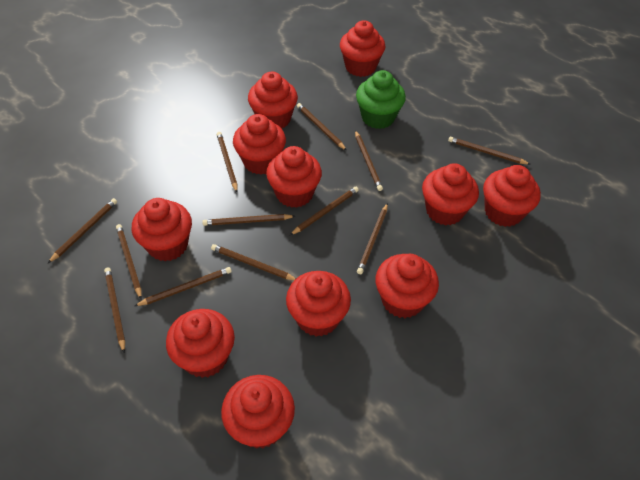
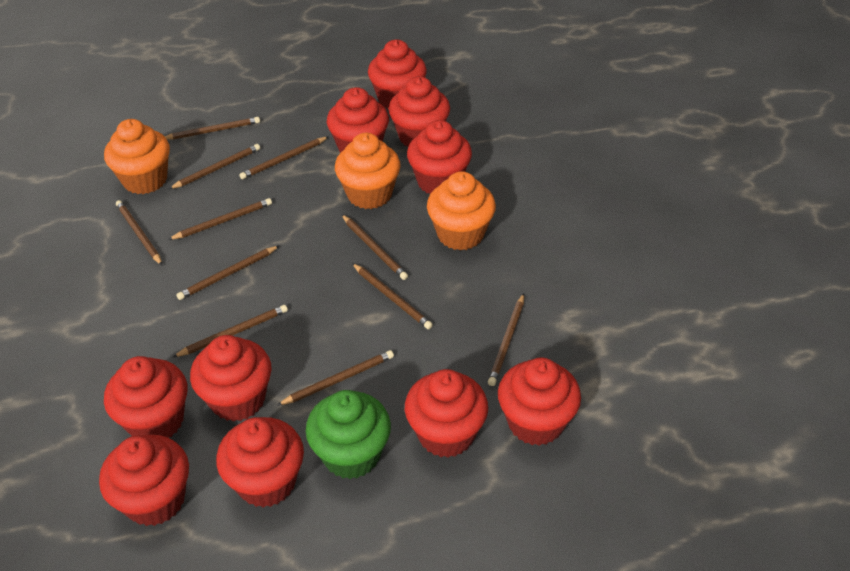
brown pencil: 12 -> 11
orange cupcake: 0 -> 3
red cupcake: 11 -> 10

